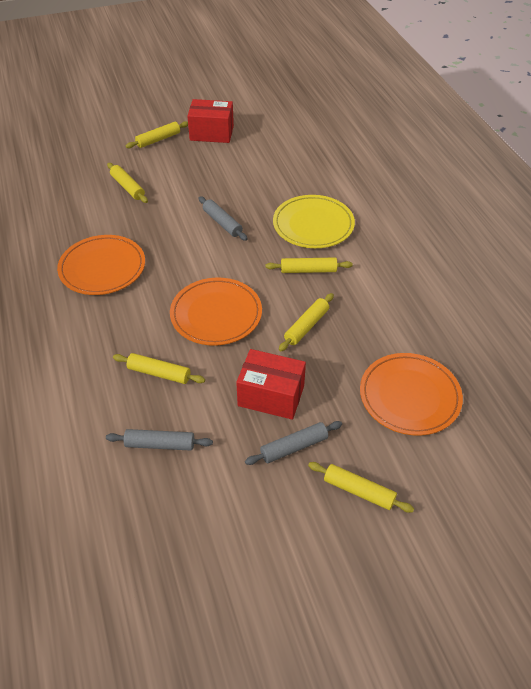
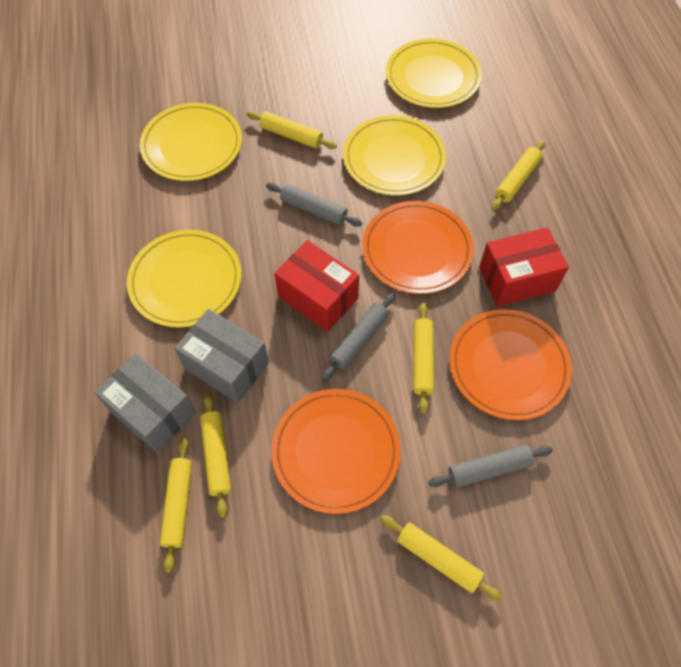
grey box: 0 -> 2
yellow plate: 1 -> 4

